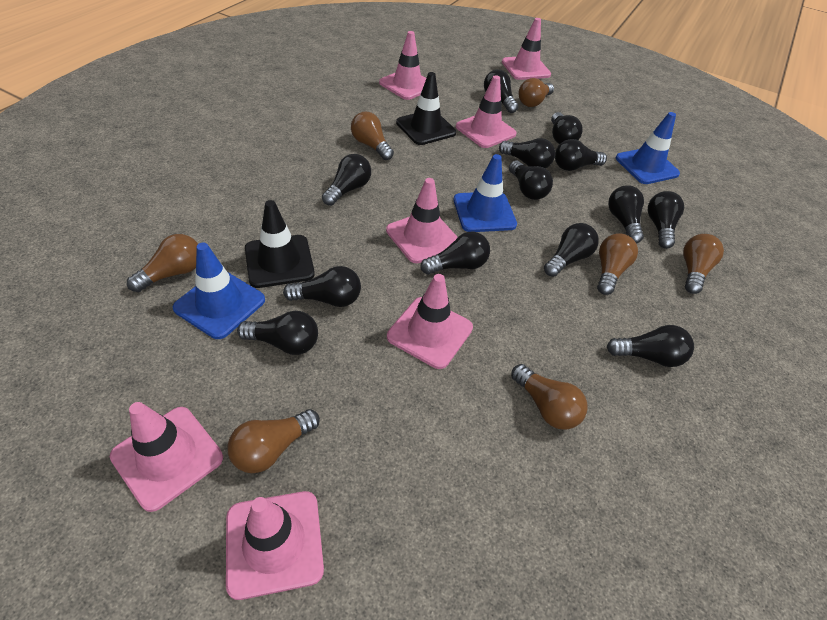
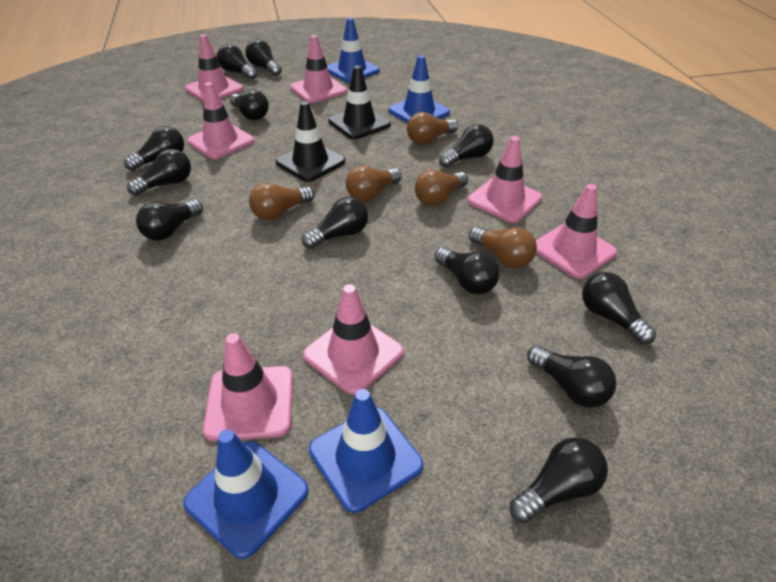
black light bulb: 13 -> 12
blue traffic cone: 3 -> 4
brown light bulb: 7 -> 5

